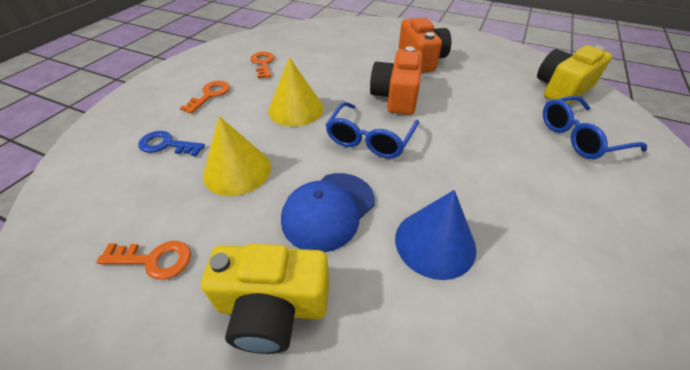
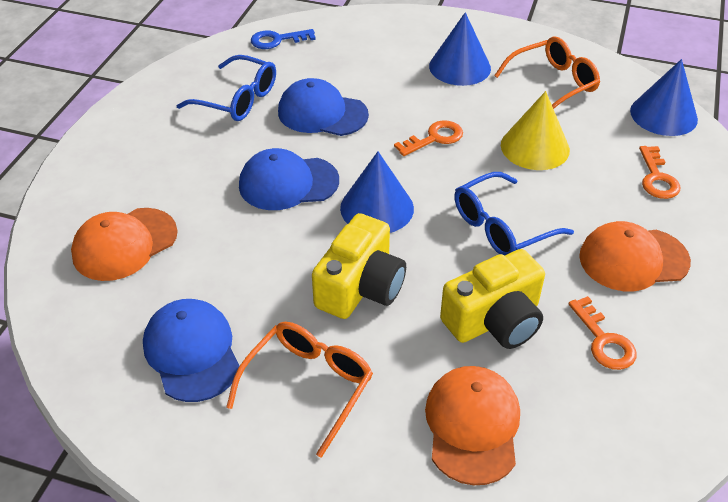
blue cap: 1 -> 3
blue cone: 1 -> 3
orange camera: 2 -> 0
orange cap: 0 -> 3
orange glasses: 0 -> 2
yellow cone: 2 -> 1

